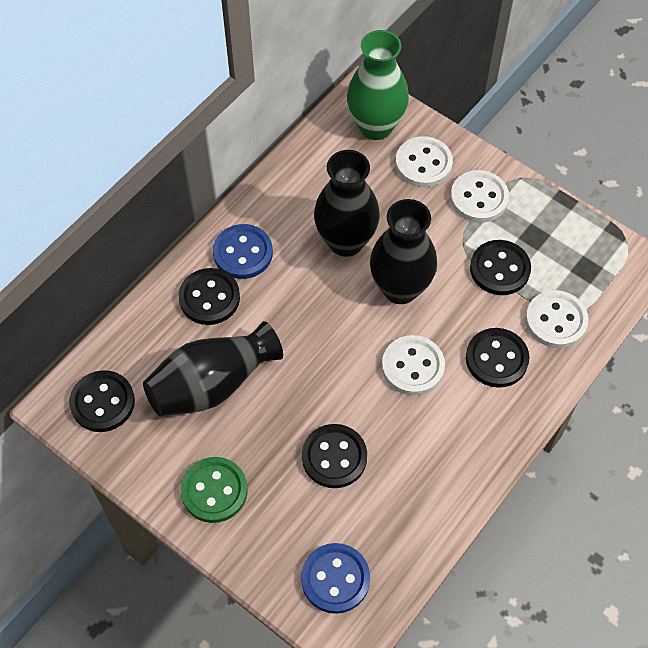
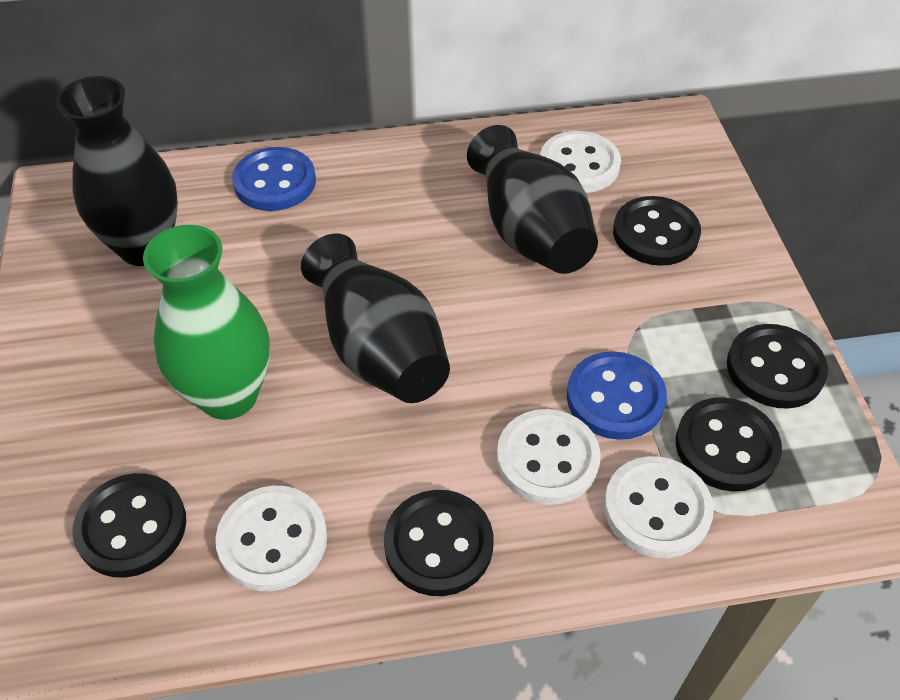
green button: 1 -> 0

